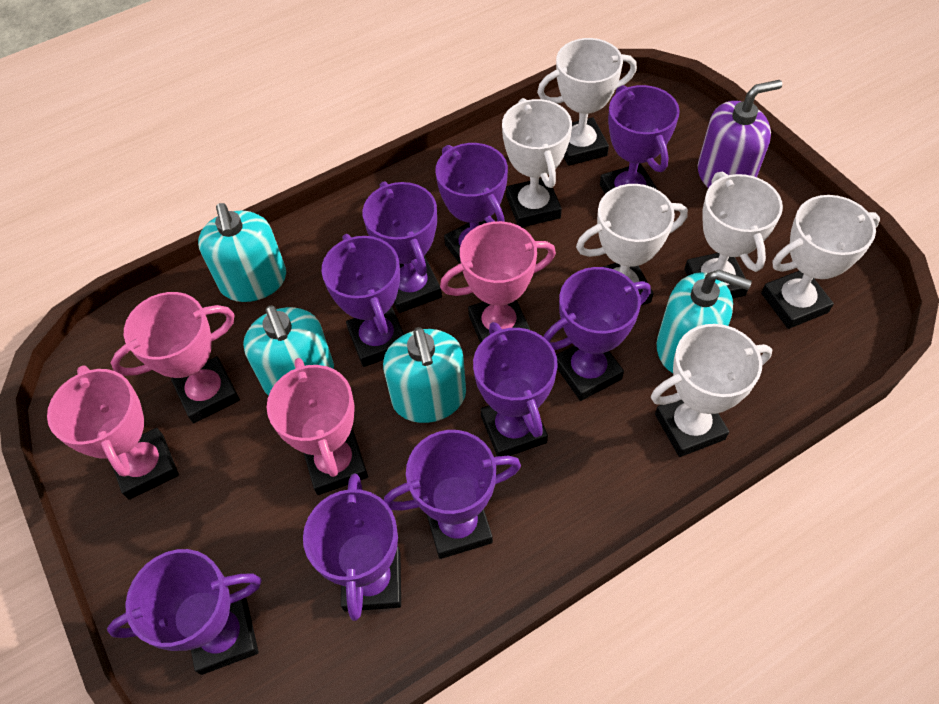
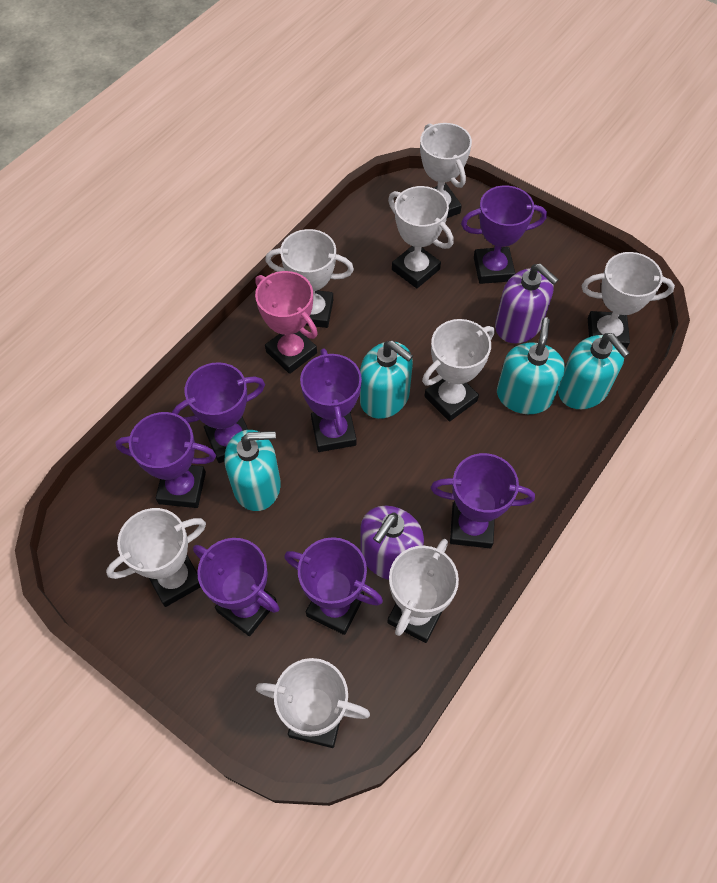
pink trophy: 4 -> 1
purple soap dispenser: 1 -> 2
purple trophy: 9 -> 7
white trophy: 6 -> 8

